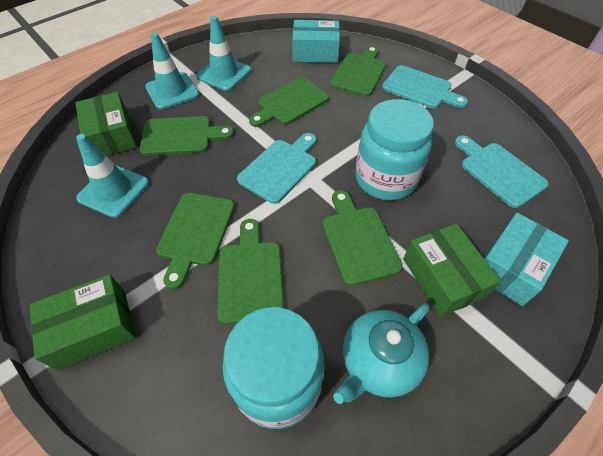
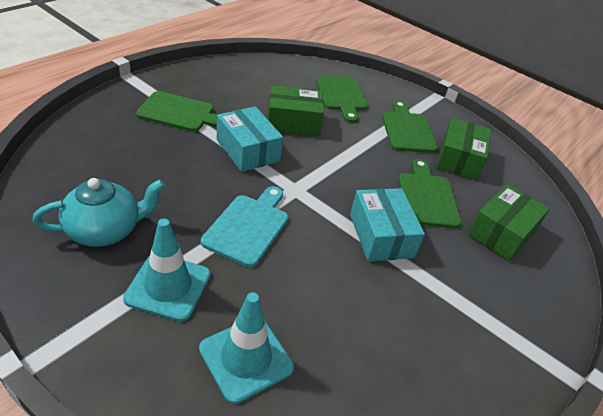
green cutting board: 6 -> 4
turquoise cutting board: 3 -> 1
turquoise jar: 2 -> 0
turquoise traffic cone: 3 -> 2

